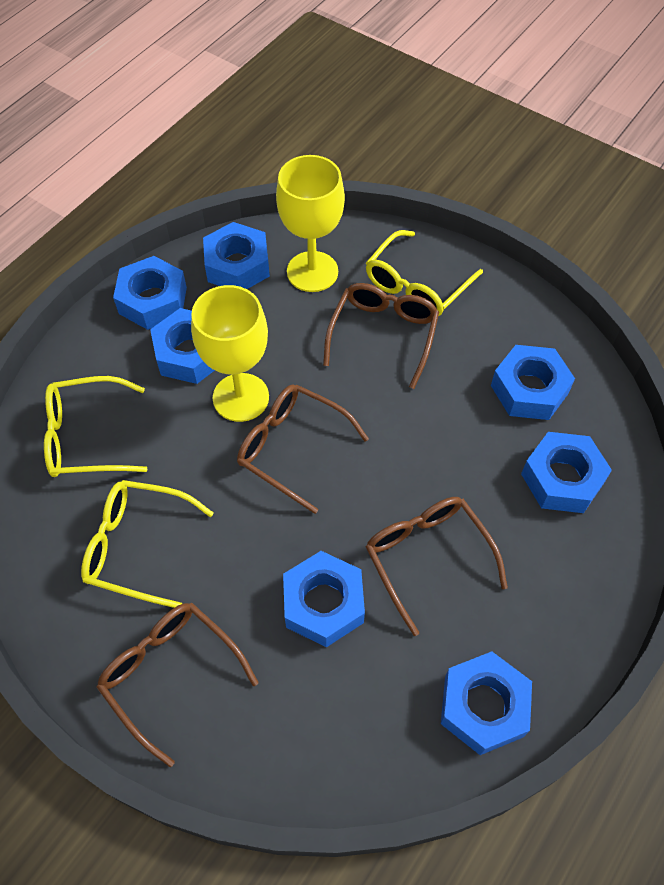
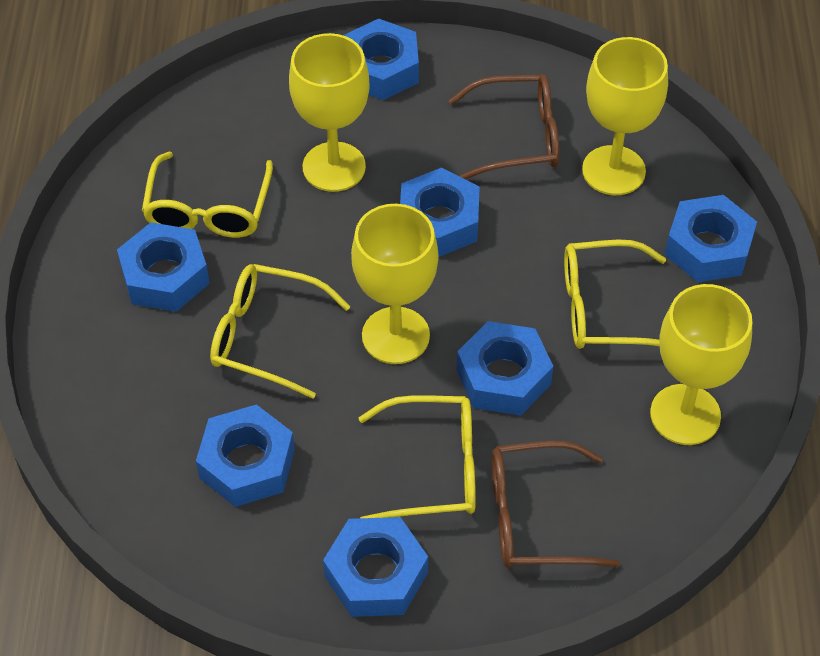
brown glasses: 4 -> 2
yellow glasses: 3 -> 4
yellow goblet: 2 -> 4

